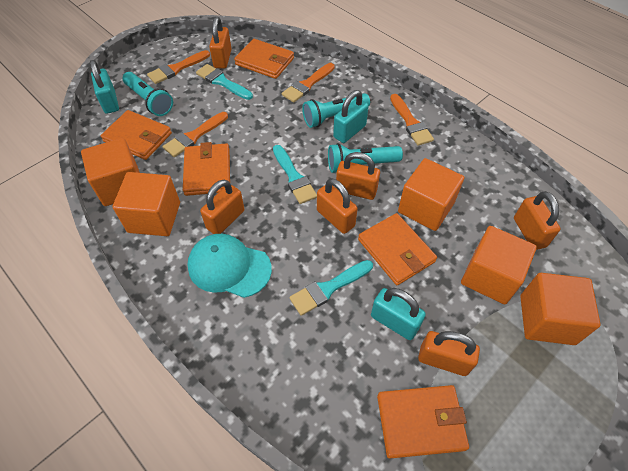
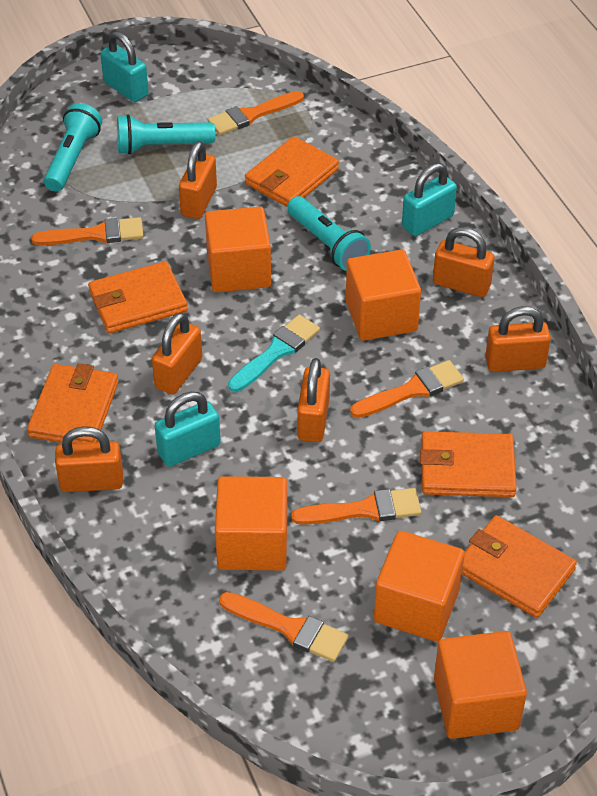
orange brush: 4 -> 5
turquoise brush: 3 -> 1
turquoise cap: 1 -> 0

